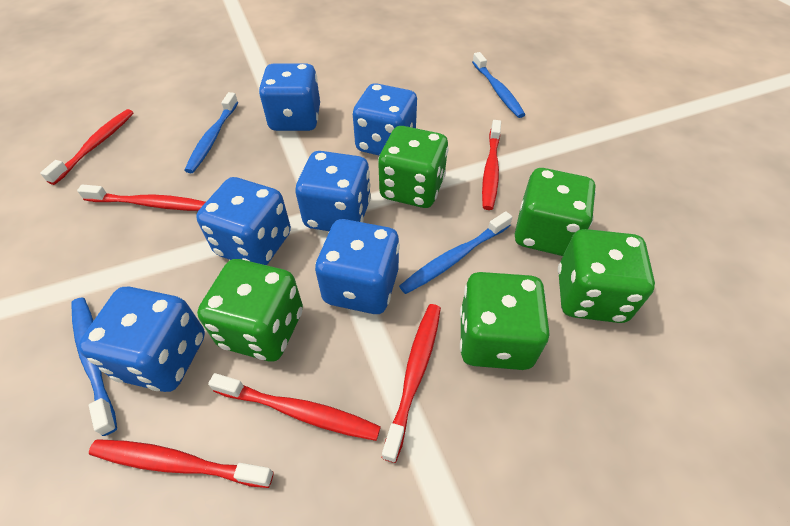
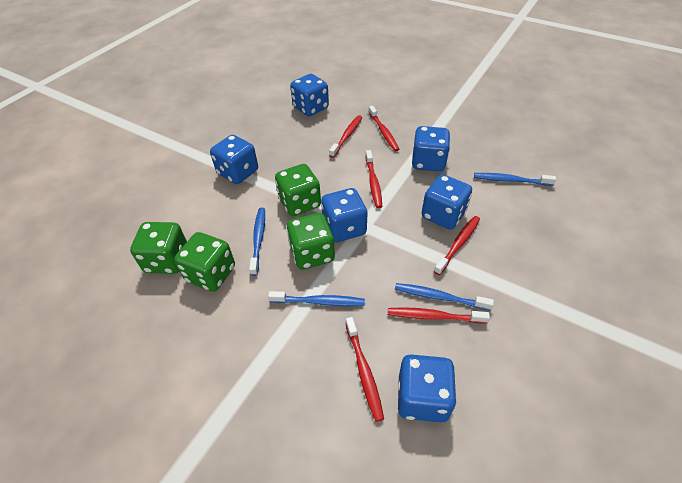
green dice: 5 -> 4

